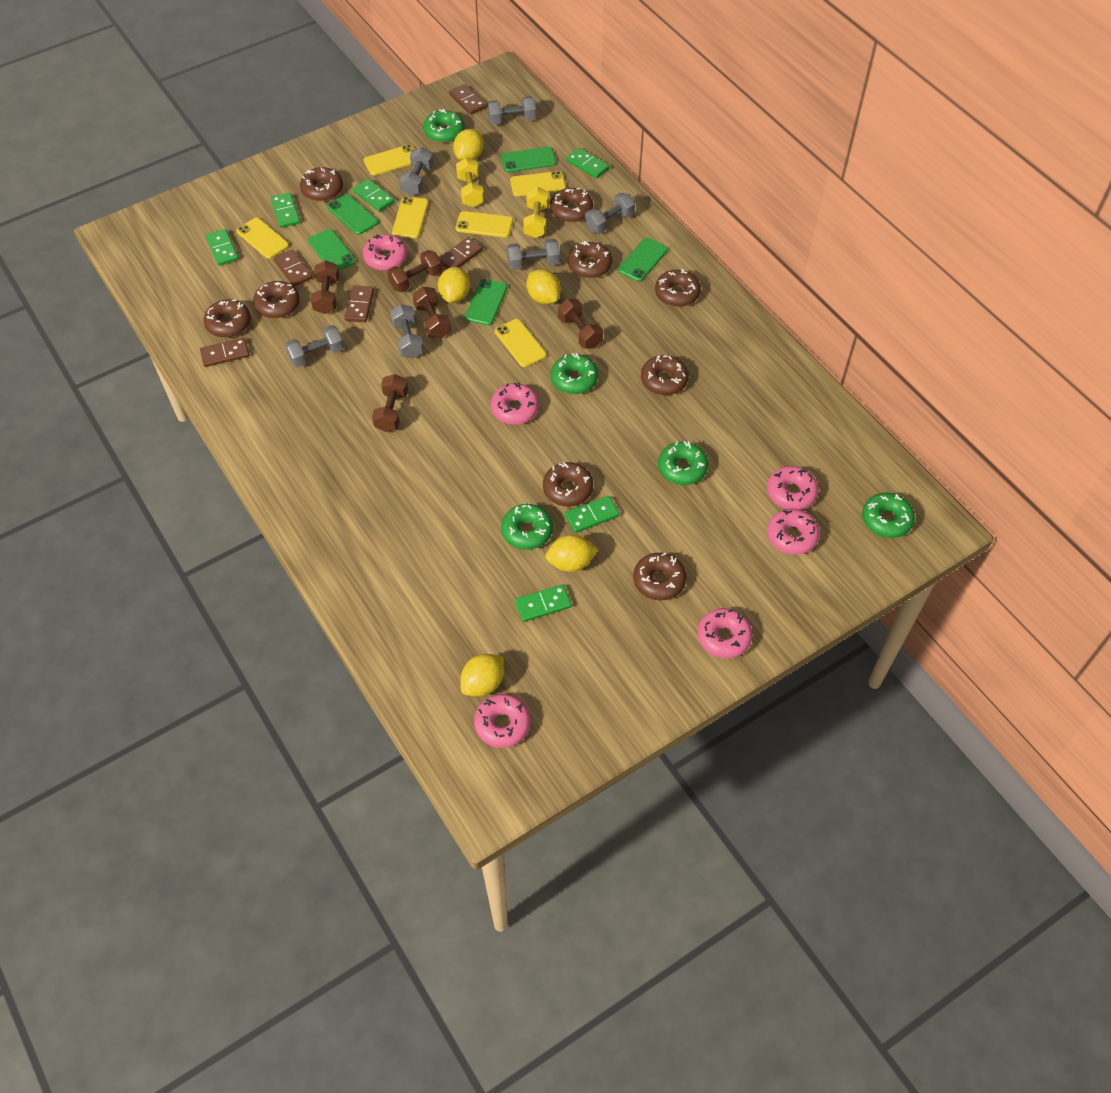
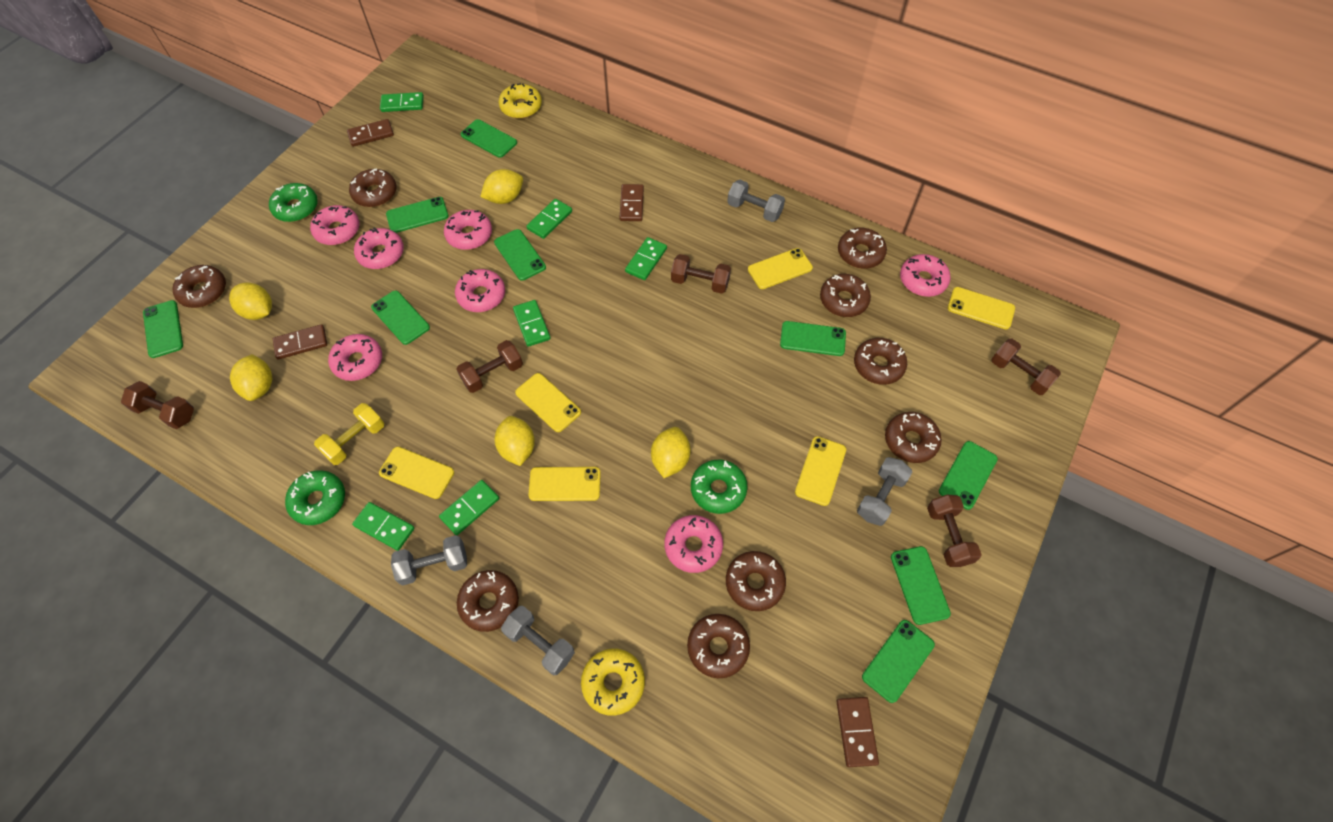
brown domino: 5 -> 4
green donut: 5 -> 3
green phone: 5 -> 9
grey dumbbell: 6 -> 4
pink donut: 6 -> 7
yellow donut: 0 -> 2
yellow dumbbell: 2 -> 1

